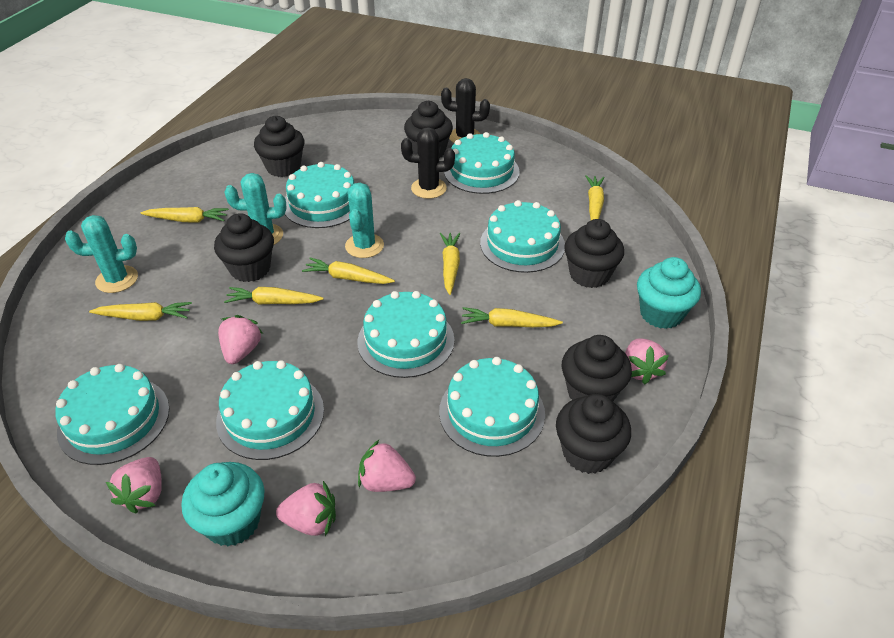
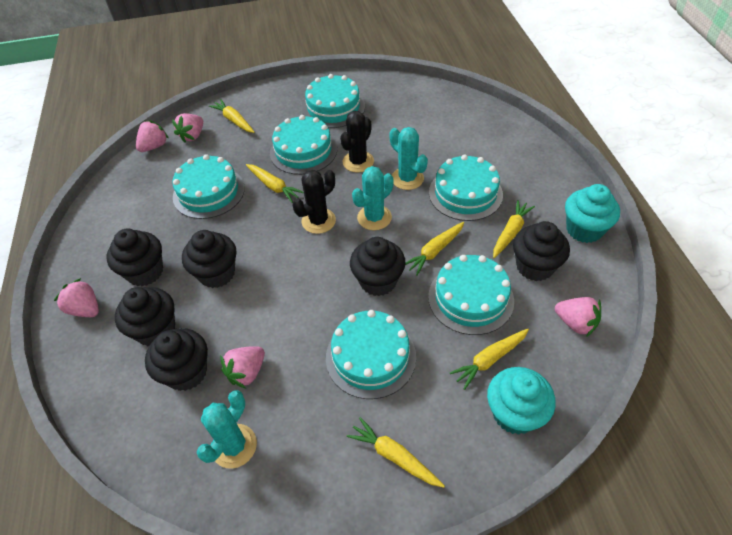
turquoise cake: 7 -> 6
yellow carrot: 7 -> 6

